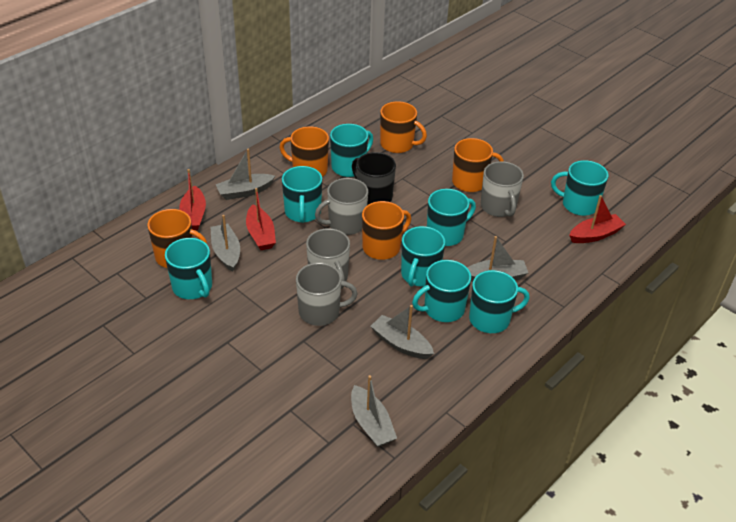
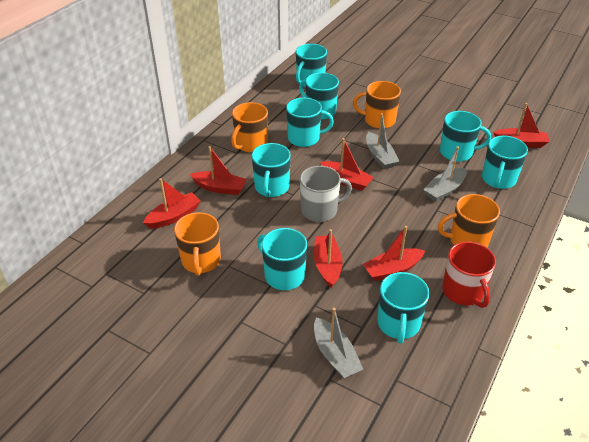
black mug: 1 -> 0
grey boat: 5 -> 3
grey mug: 4 -> 1
orange mug: 5 -> 4
red boat: 3 -> 6
red mug: 0 -> 1

